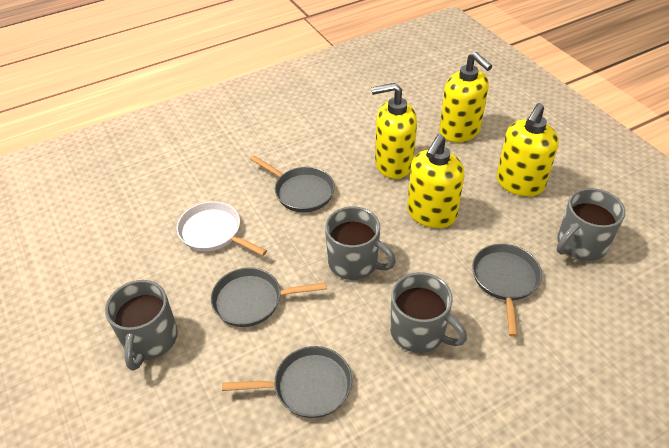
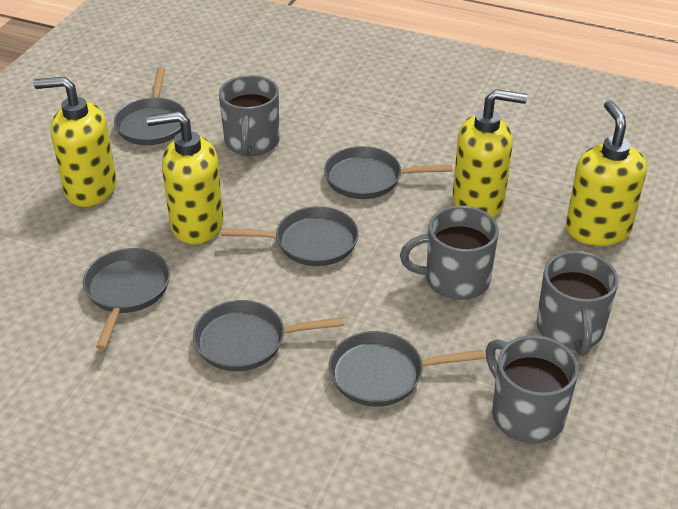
grey pan: 4 -> 6
white pan: 1 -> 0

